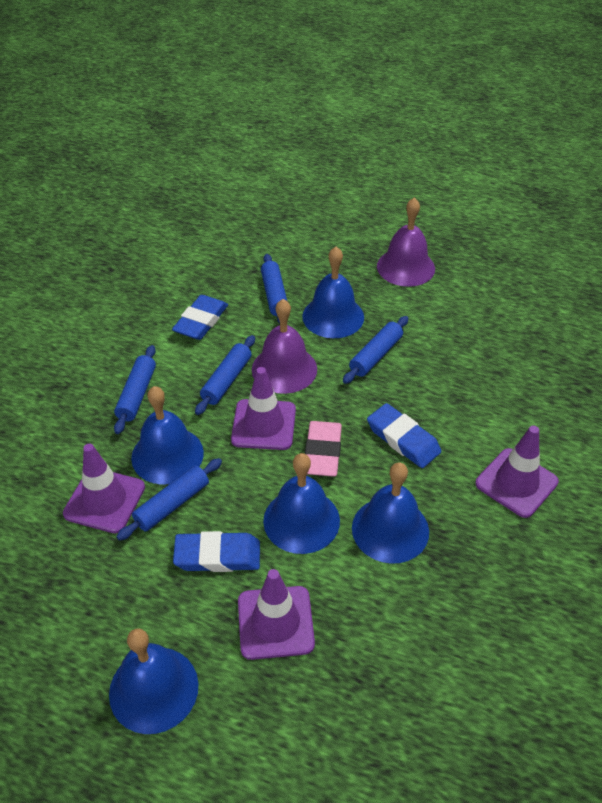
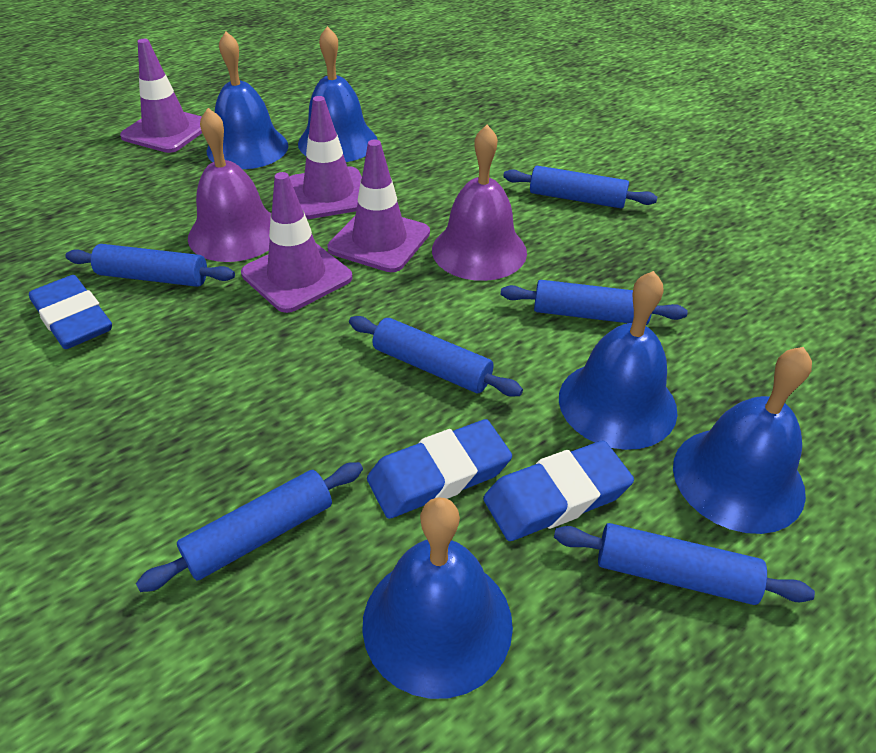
blue rolling pin: 5 -> 6
pink eraser: 1 -> 0

